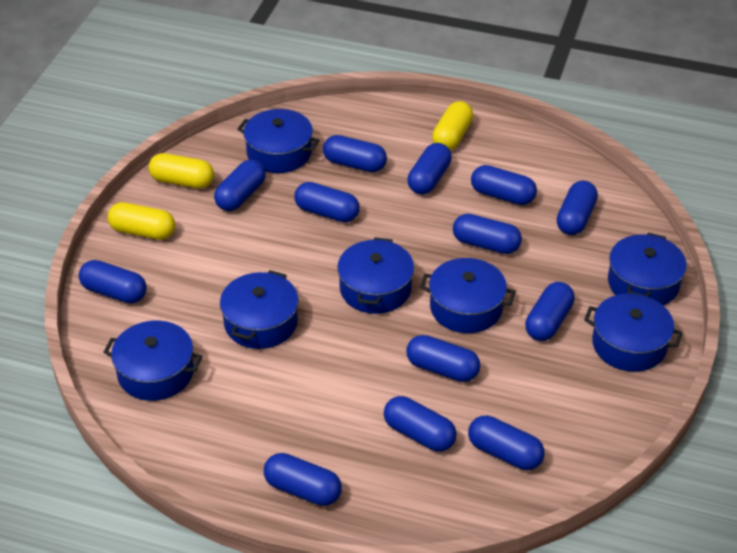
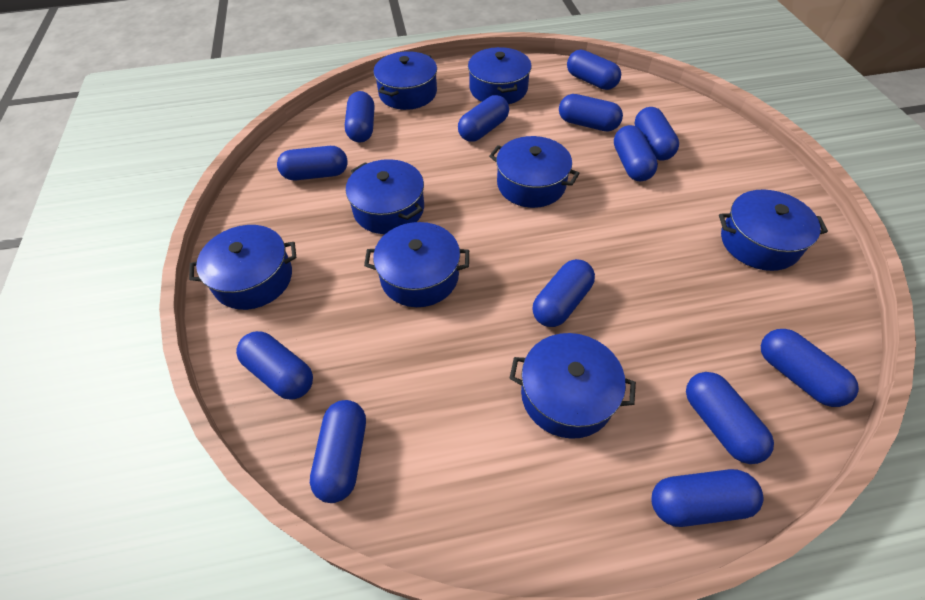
blue pot: 7 -> 8
yellow capsule: 3 -> 0

